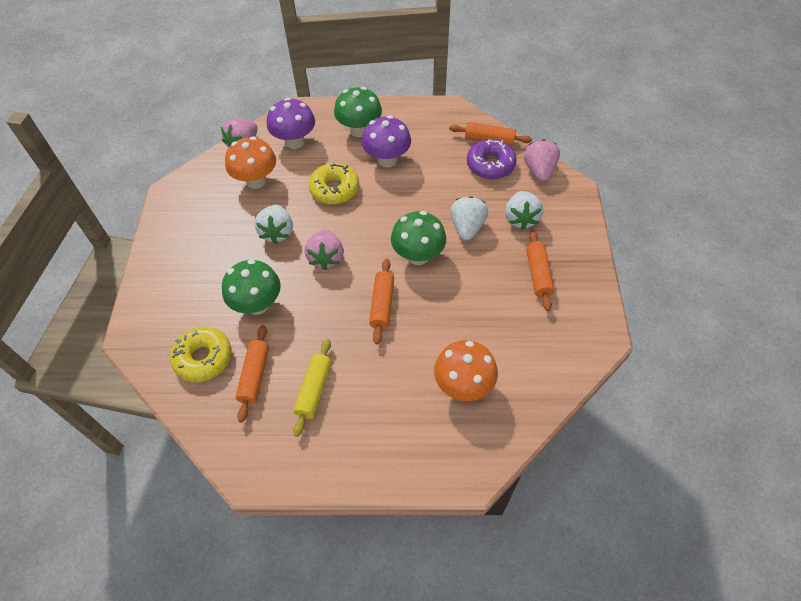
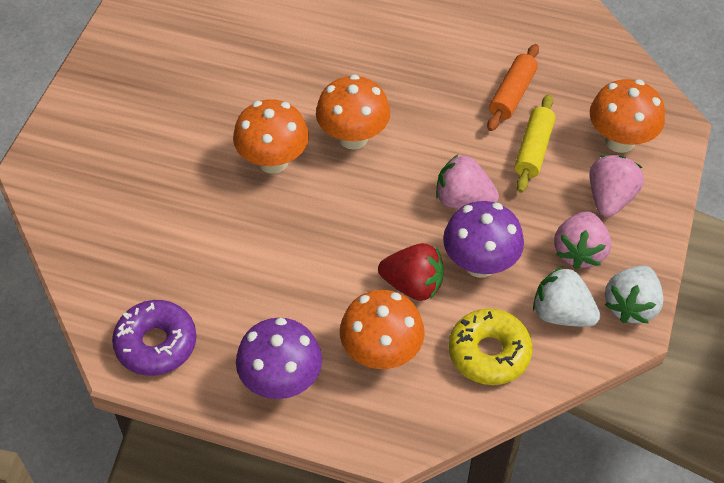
green mushroom: 3 -> 0
orange mushroom: 2 -> 4
orange rolling pin: 4 -> 1
red strawberry: 0 -> 1
white strawberry: 3 -> 2
yellow donut: 2 -> 1

